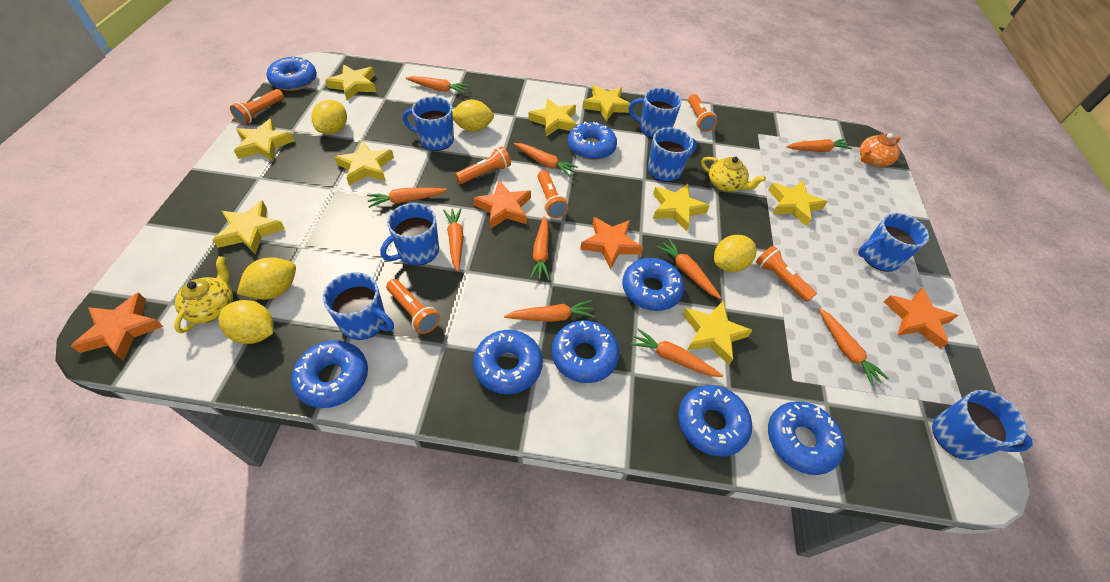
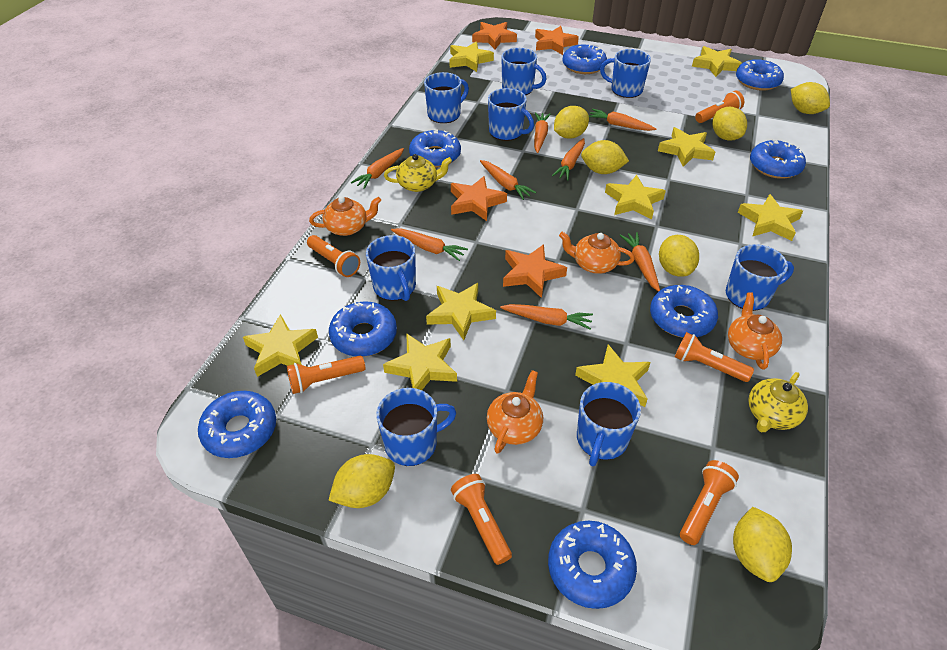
blue mug: 7 -> 8
orange carrot: 10 -> 8
orange teapot: 1 -> 4
yellow lemon: 5 -> 7

